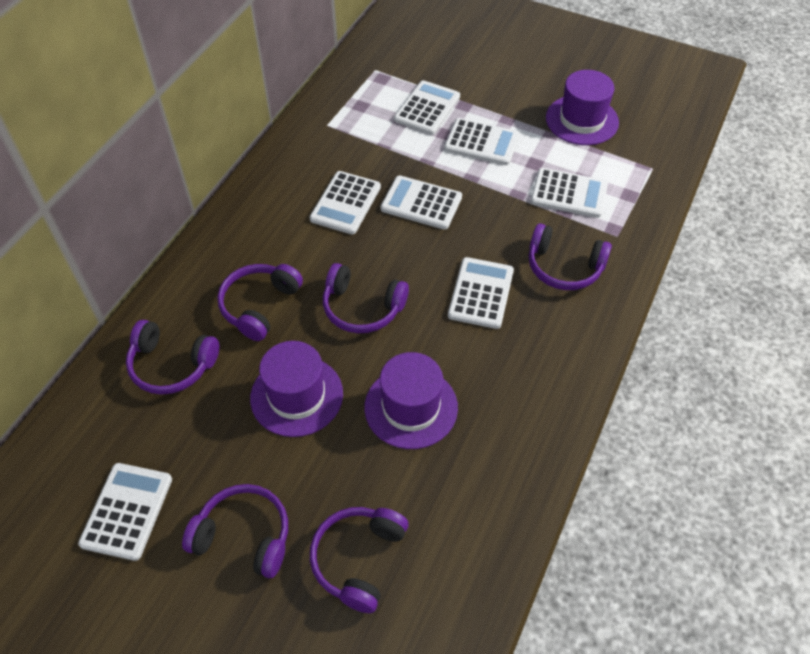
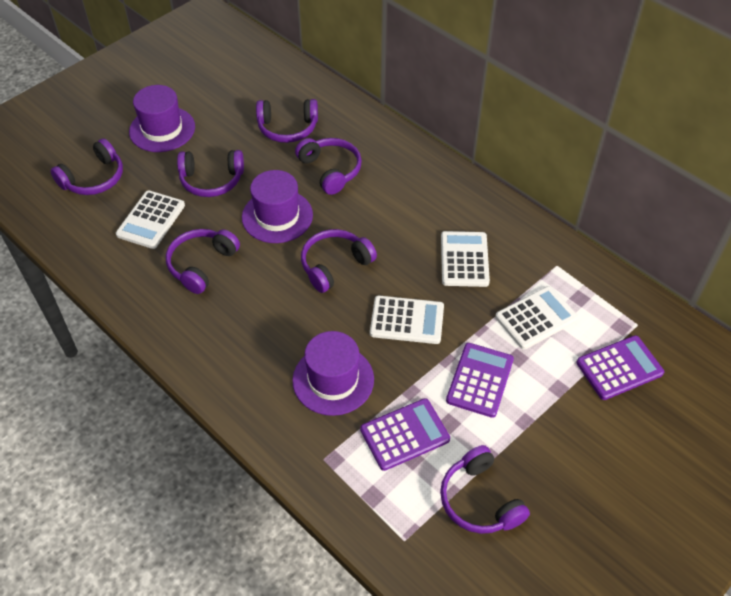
purple calculator: 0 -> 3
purple headphones: 6 -> 7
white calculator: 7 -> 4

